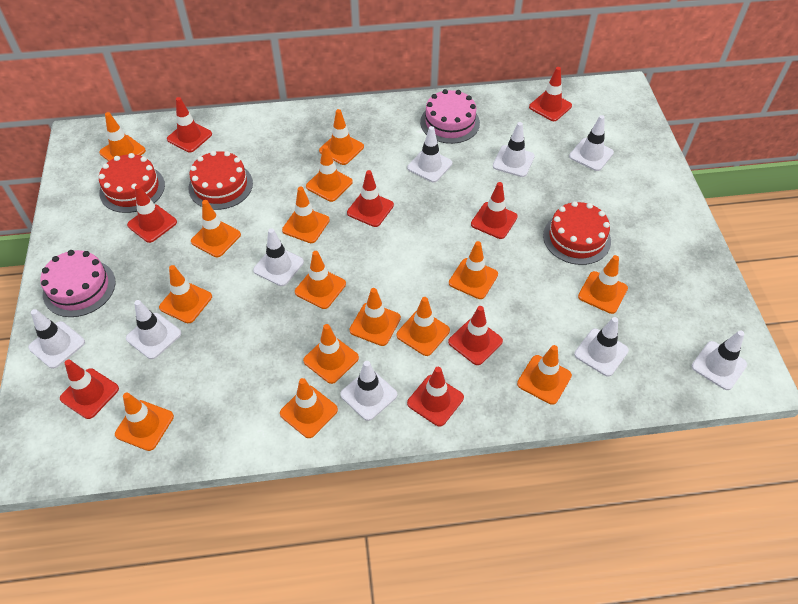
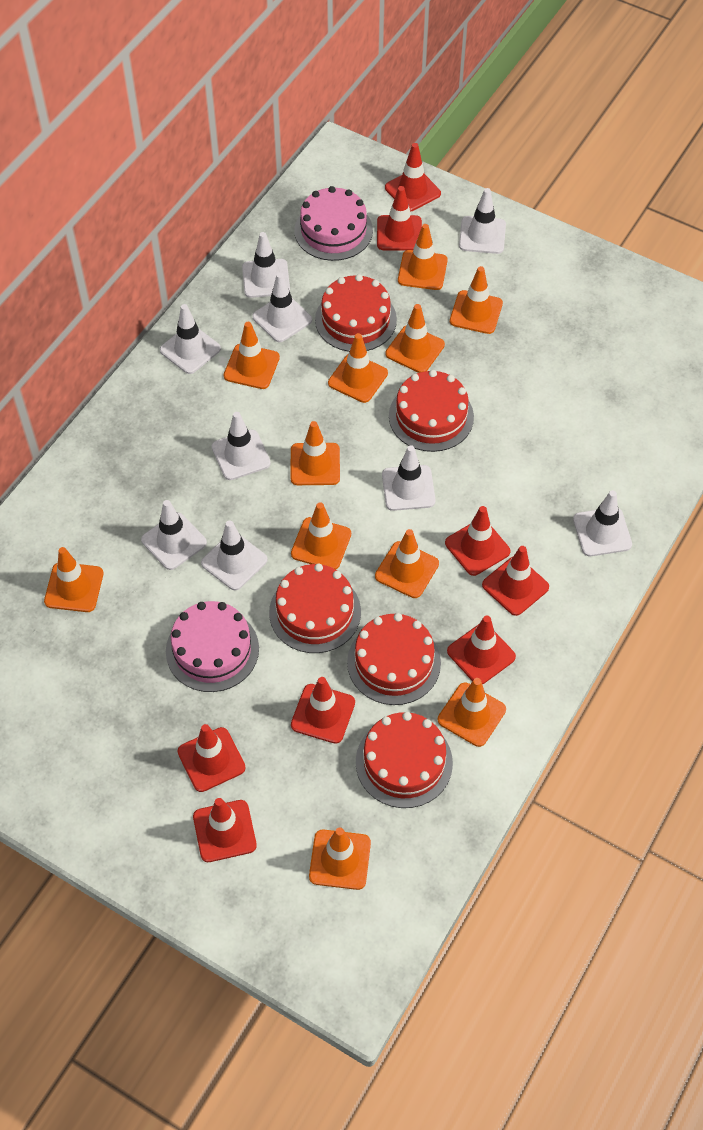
orange traffic cone: 15 -> 11
red cake: 3 -> 5

